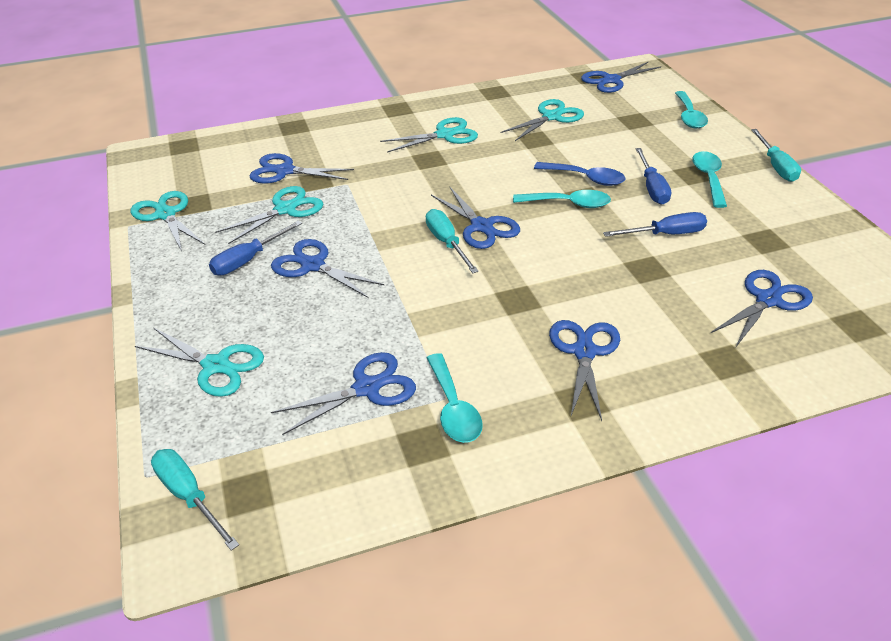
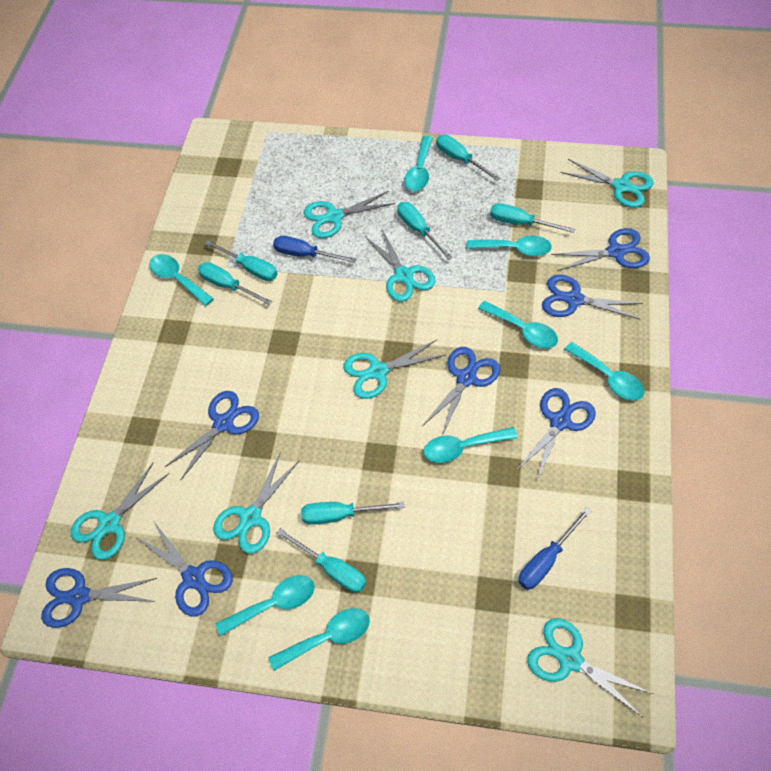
blue screwdriver: 3 -> 2
blue spoon: 1 -> 0
turquoise scissors: 5 -> 7
turquoise screwdriver: 3 -> 7
turquoise spoon: 4 -> 8

